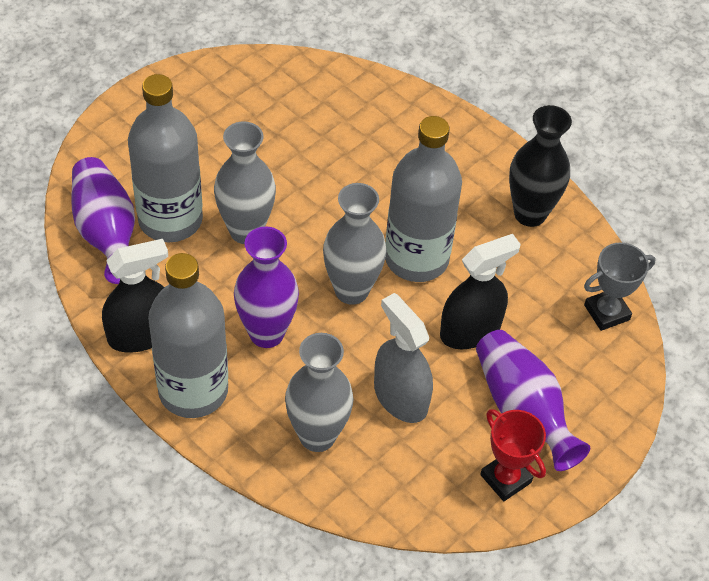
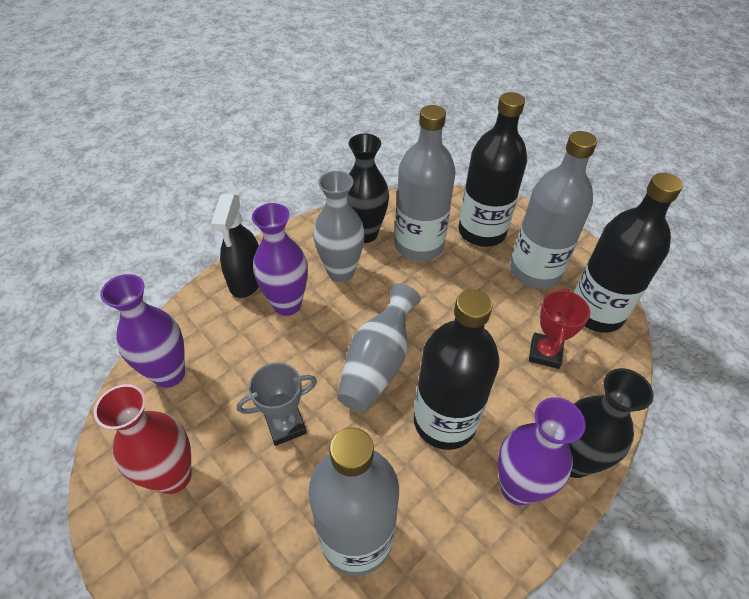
black bottle: 0 -> 3
black spray bottle: 2 -> 1
black vase: 1 -> 2
grey spray bottle: 1 -> 0
grey vase: 3 -> 2
red vase: 0 -> 1

